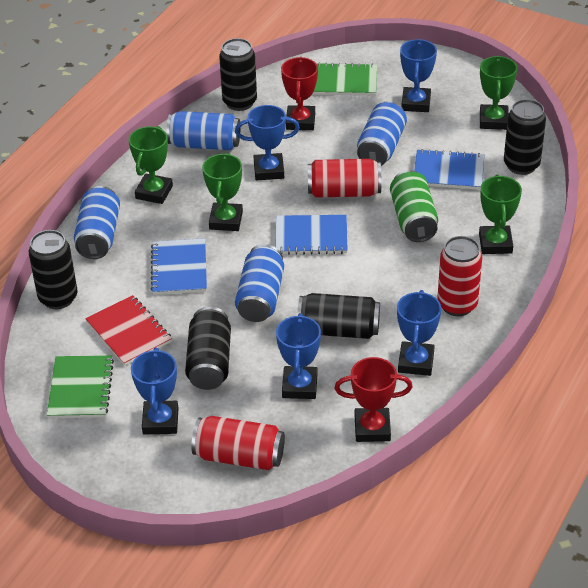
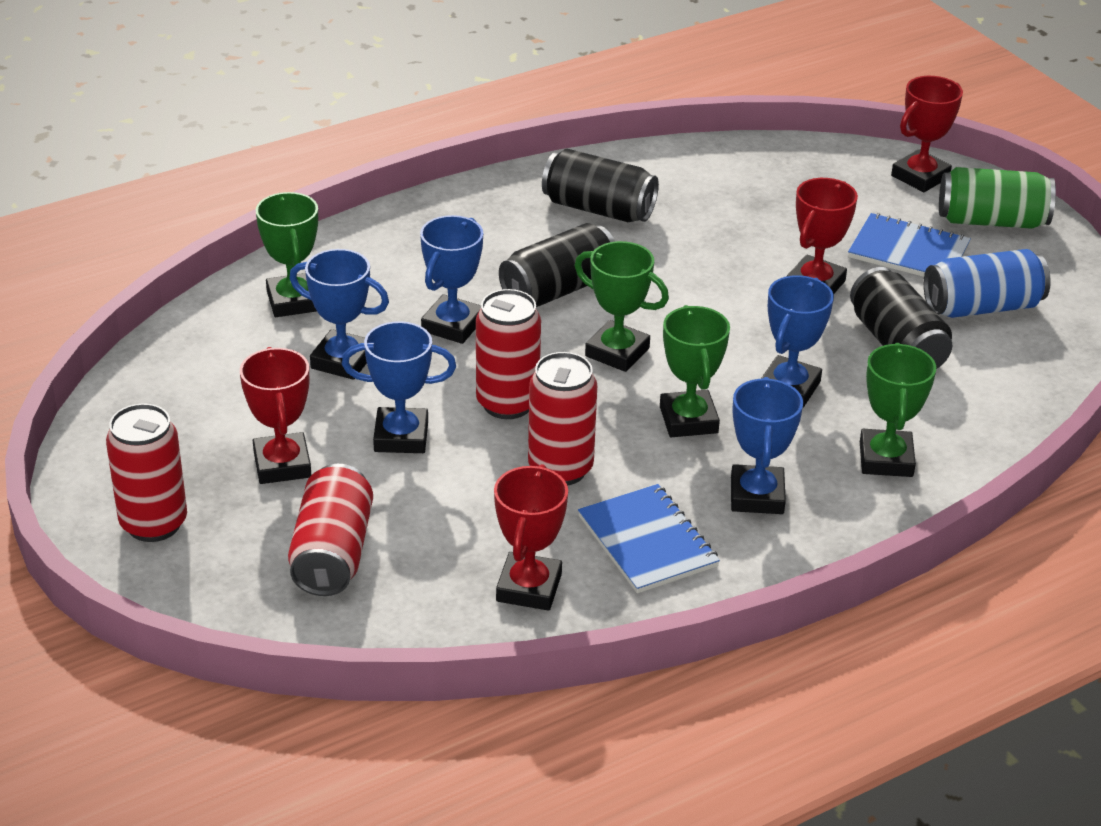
black can: 5 -> 3
blue can: 4 -> 1
blue notebook: 3 -> 2
green notebook: 2 -> 0
red can: 3 -> 4
red notebook: 1 -> 0
red trophy: 2 -> 4

